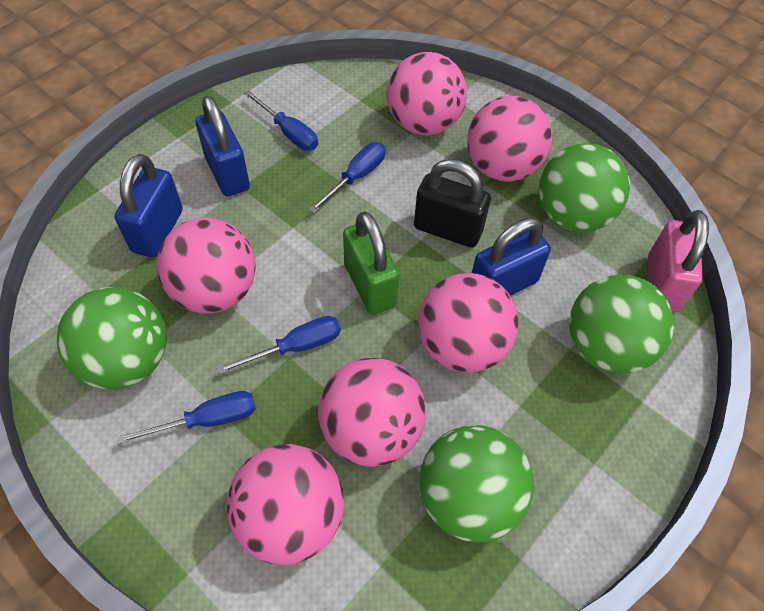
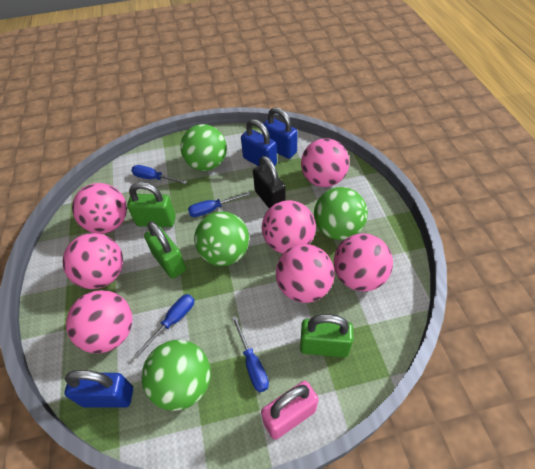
green padlock: 1 -> 3
pink ball: 6 -> 7

